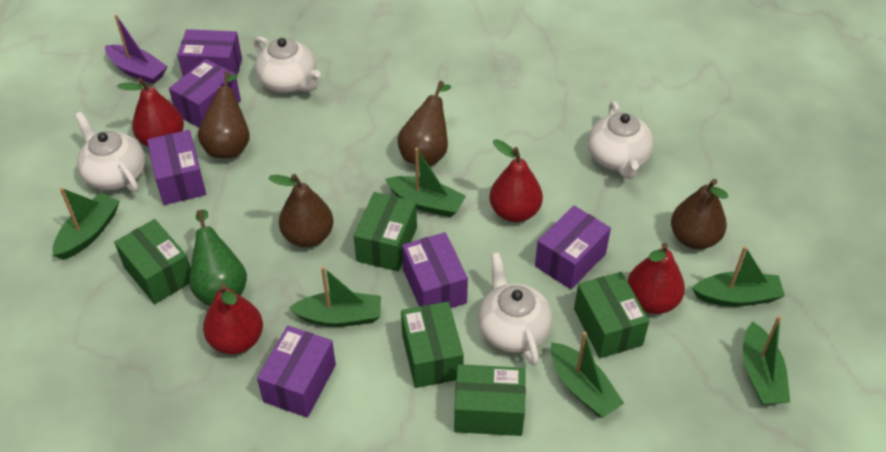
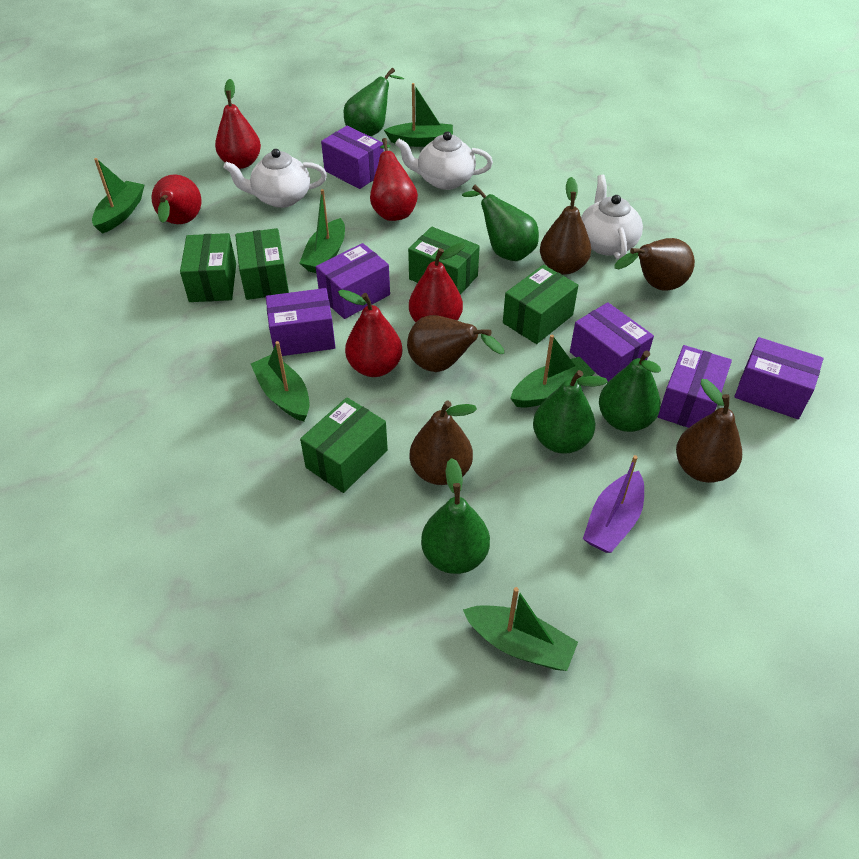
brown pear: 4 -> 5
green pear: 1 -> 5
red pear: 4 -> 5
white teapot: 4 -> 3

